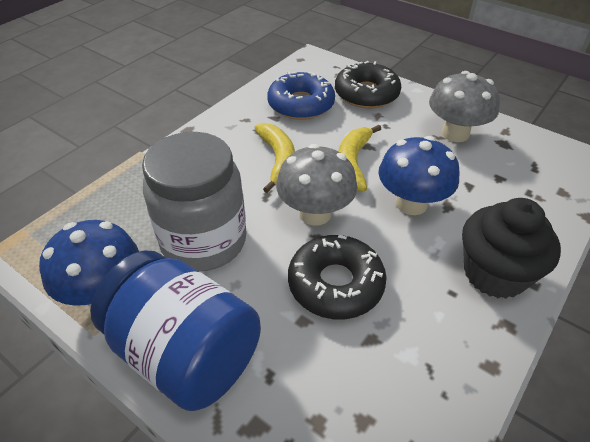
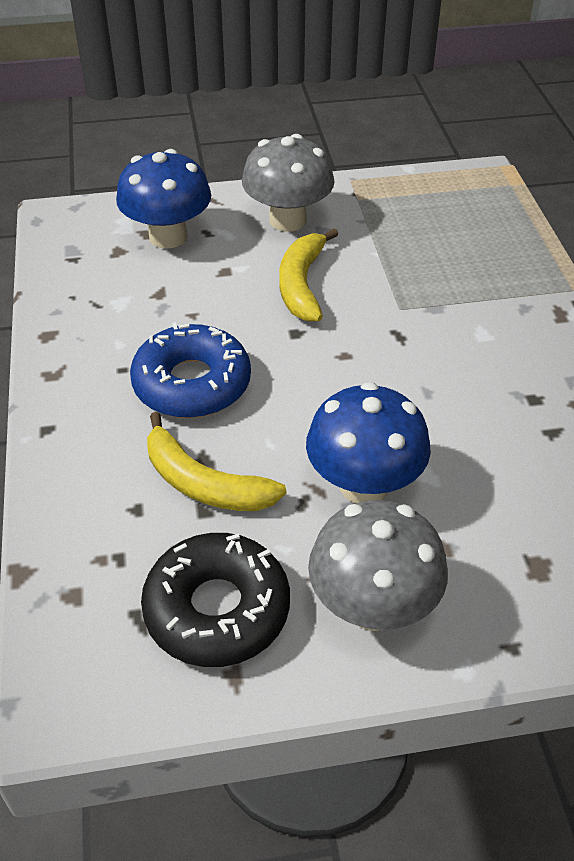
black cupcake: 1 -> 0
black donut: 2 -> 1
blue jar: 1 -> 0
grey jar: 1 -> 0

